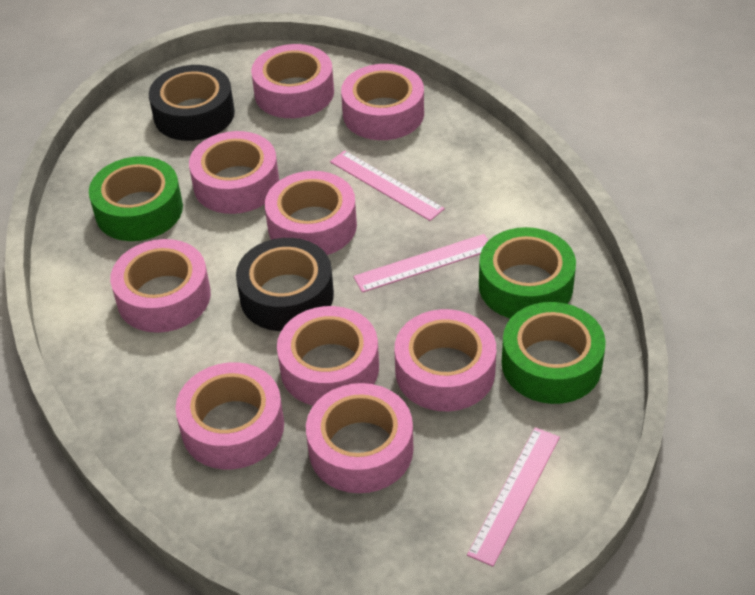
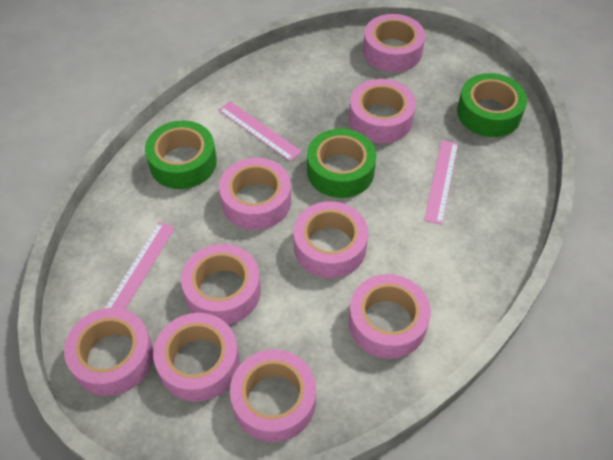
black tape: 2 -> 0

